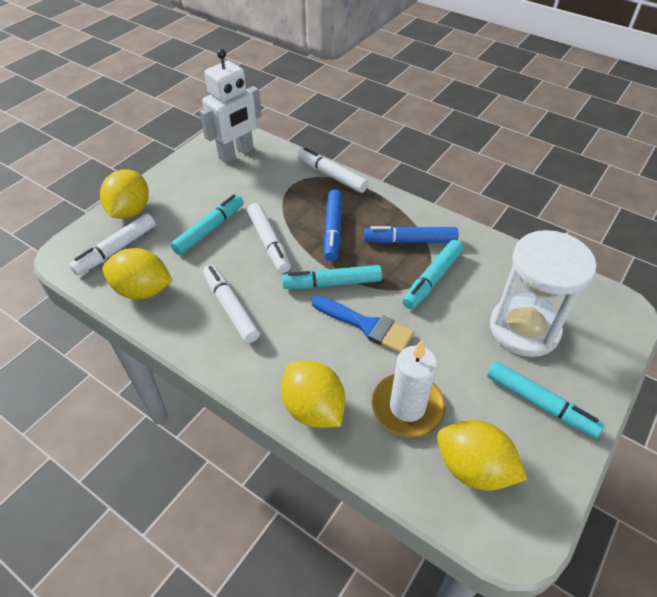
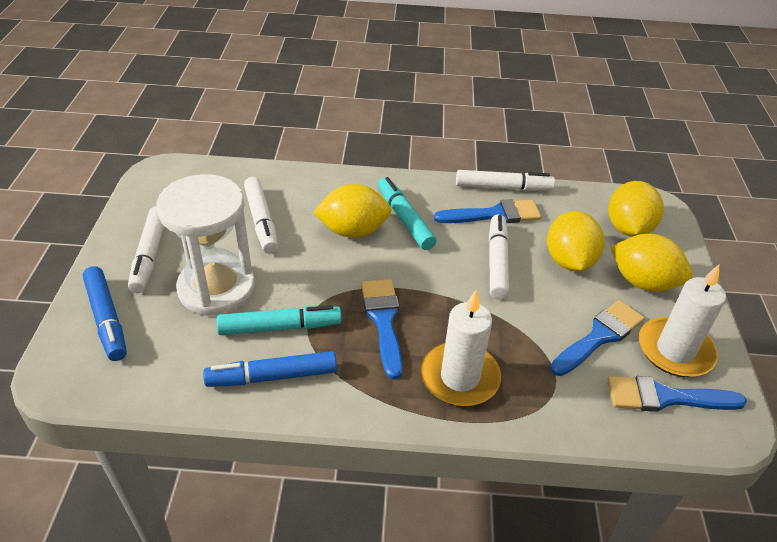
blue brush: 1 -> 4
turquoise marker: 4 -> 2
white candle: 1 -> 2
white robot: 1 -> 0

